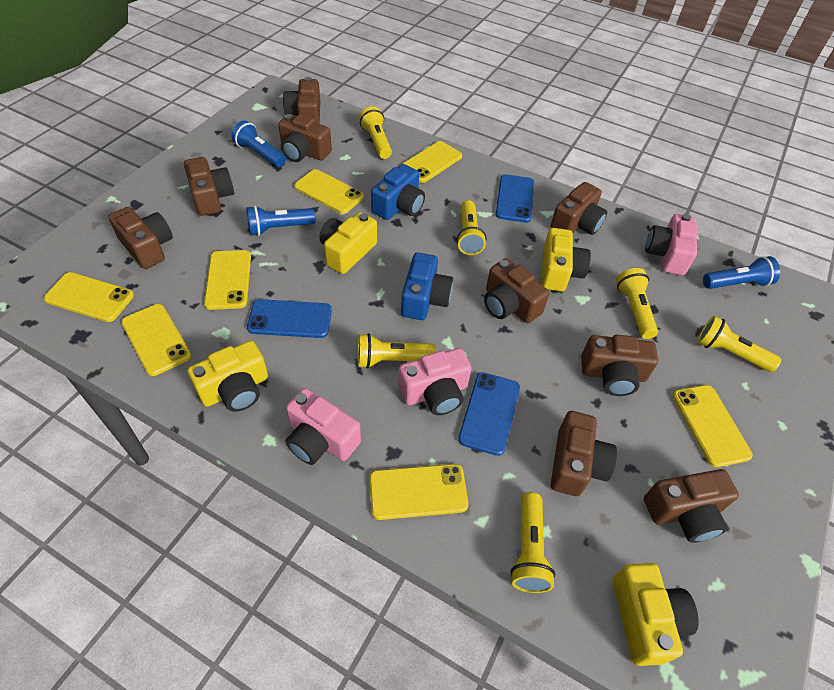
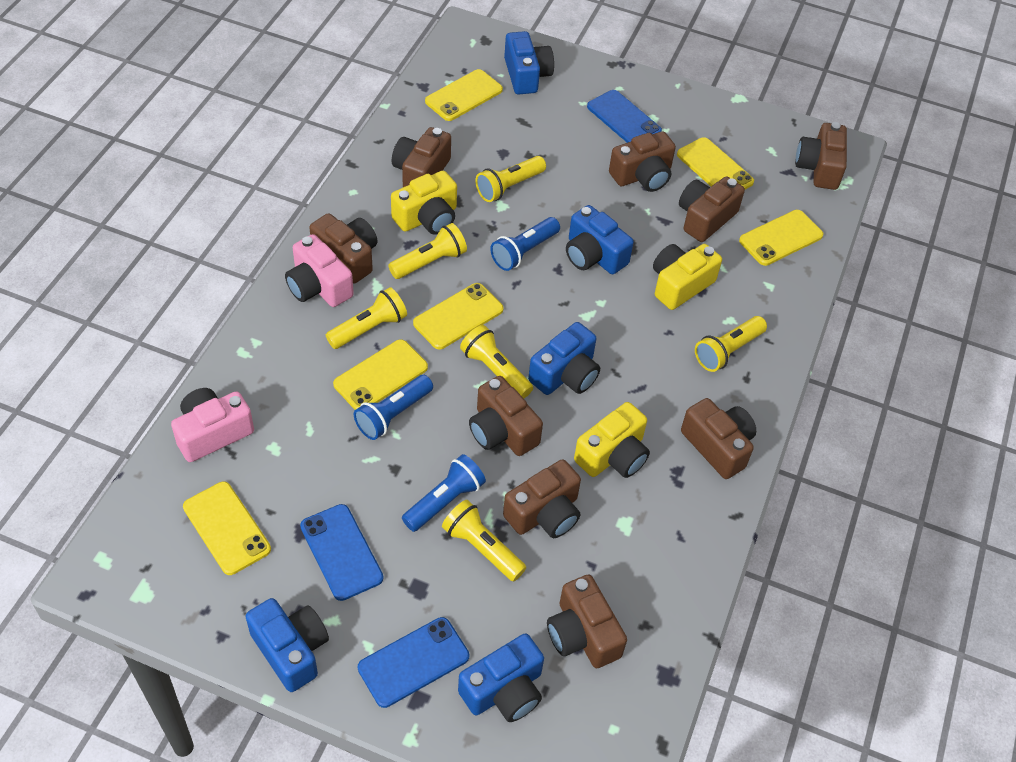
blue camera: 2 -> 5
pink camera: 3 -> 2
yellow camera: 4 -> 3
yellow phone: 7 -> 6

